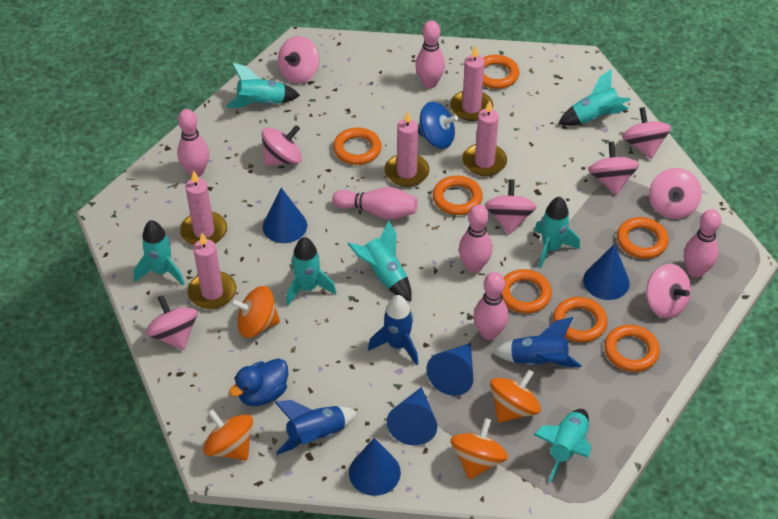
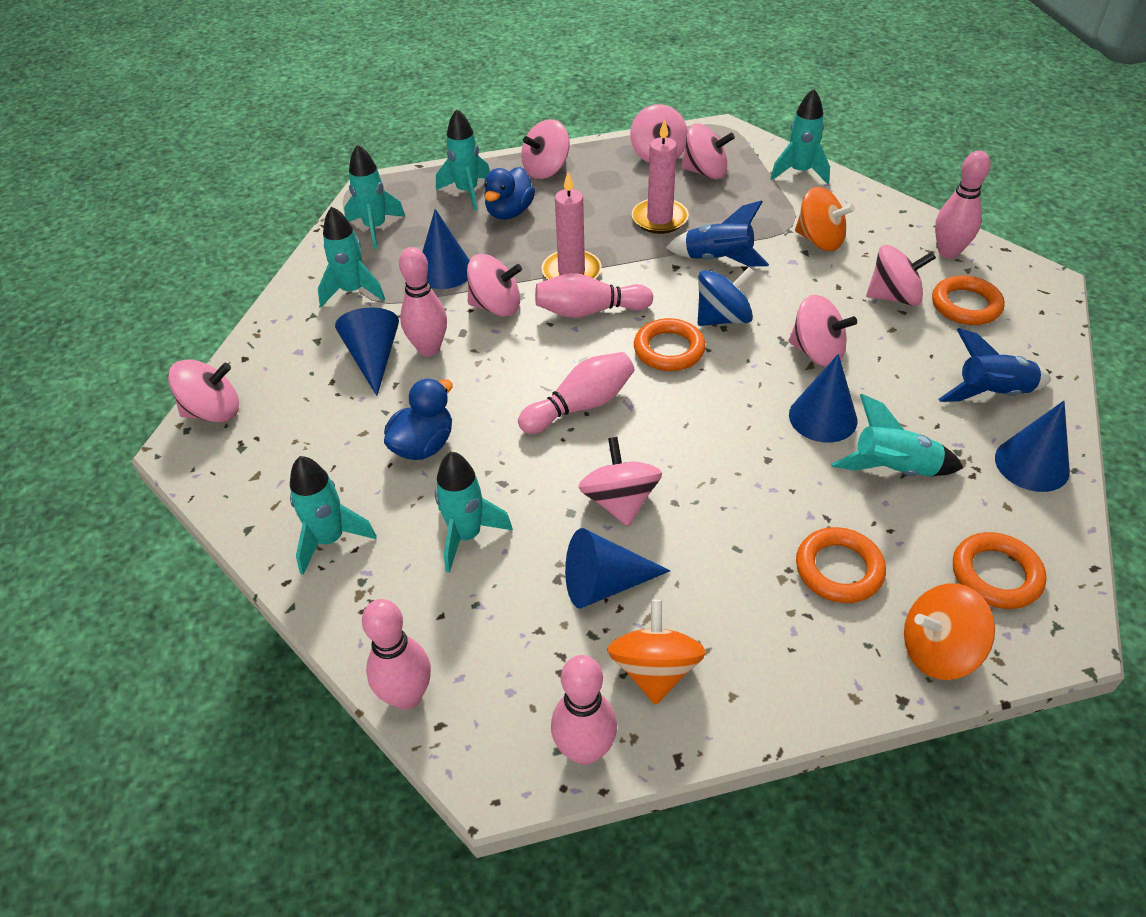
blue duck: 1 -> 2
blue rocket: 3 -> 2
orange ring: 7 -> 4
orange spinning top: 4 -> 3
pink candle: 5 -> 2

